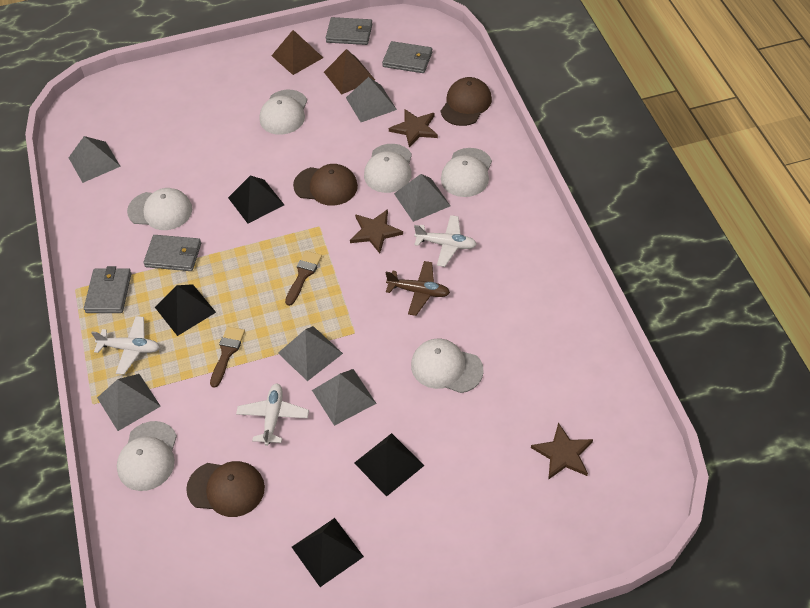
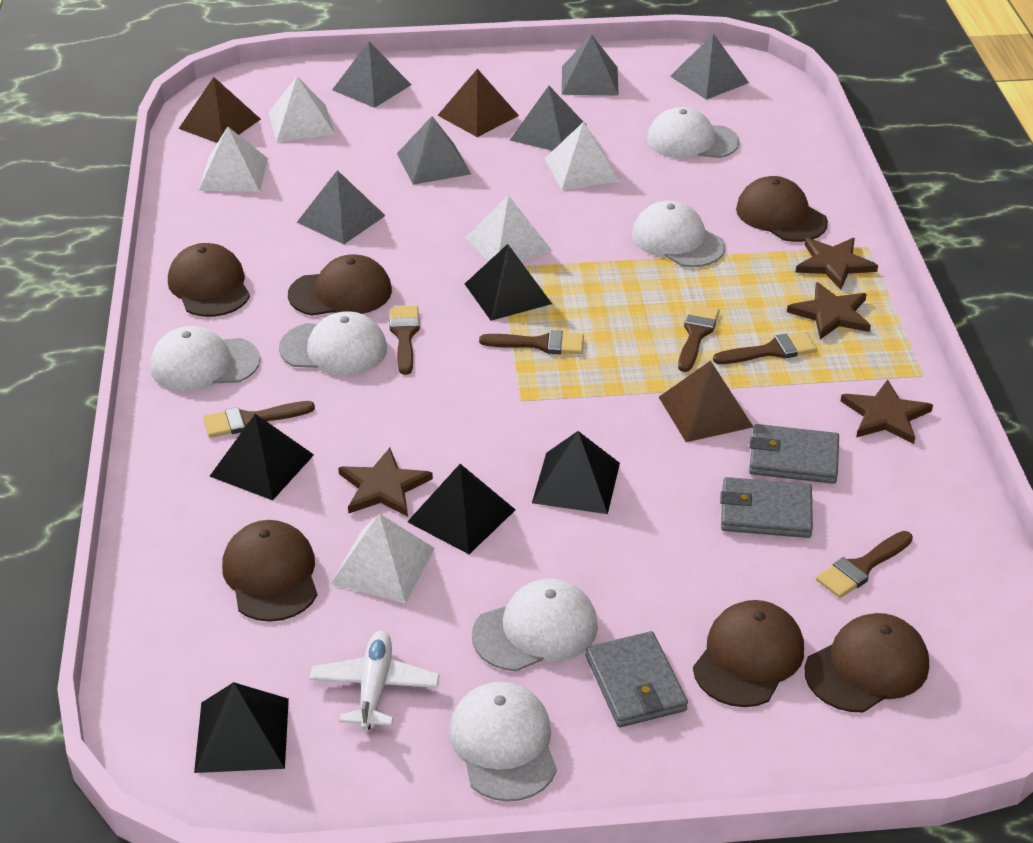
black pyramid: 4 -> 5
brown brush: 2 -> 6
brown cap: 3 -> 6
brown plane: 1 -> 0
brown pyramid: 2 -> 3
brown star: 3 -> 4
grey wallet: 4 -> 3
white plane: 3 -> 1
white pyramid: 0 -> 5

